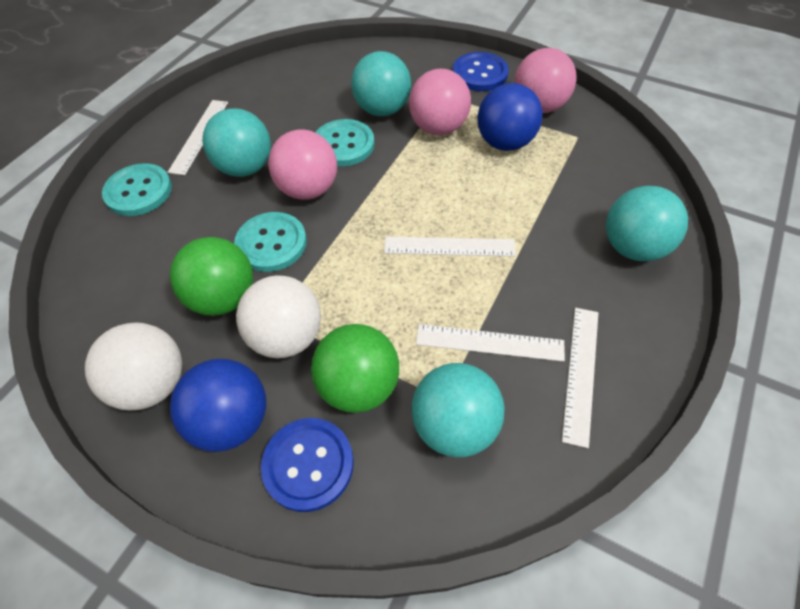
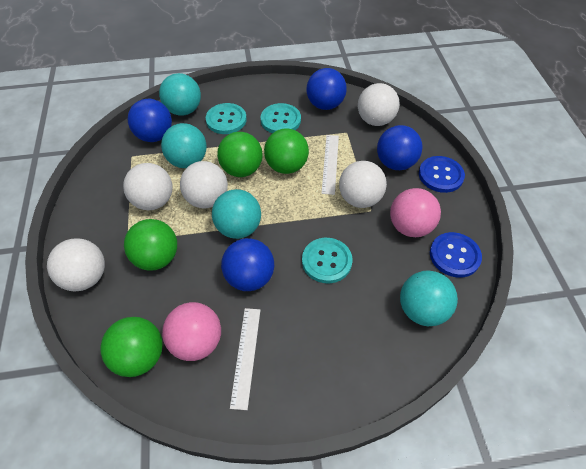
blue ball: 2 -> 4
green ball: 2 -> 4
pink ball: 3 -> 2
white ball: 2 -> 5
white ruler: 4 -> 2

